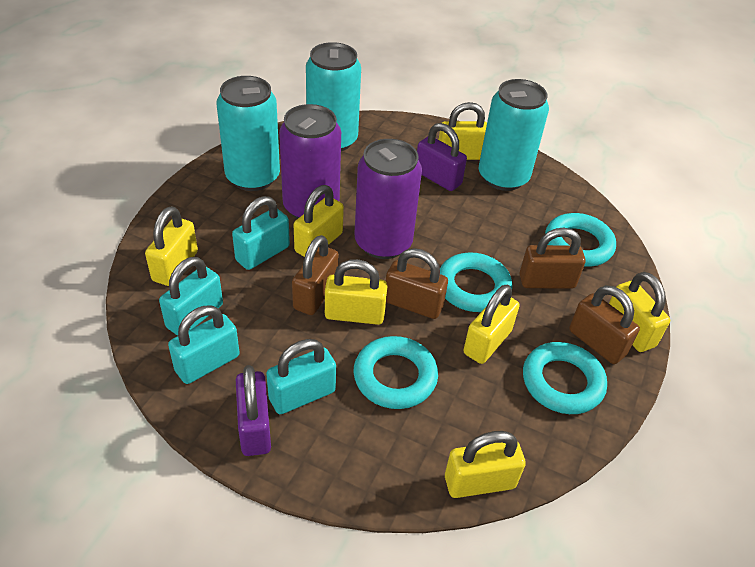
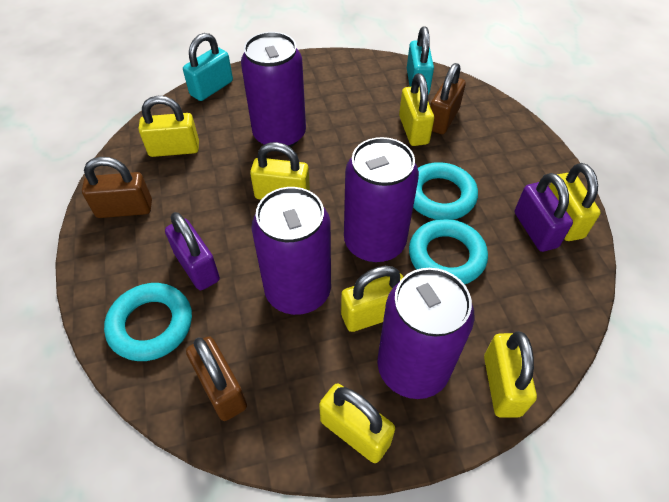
brown padlock: 4 -> 3
purple can: 2 -> 4
turquoise can: 3 -> 0
turquoise padlock: 4 -> 2
turquoise ring: 4 -> 3

